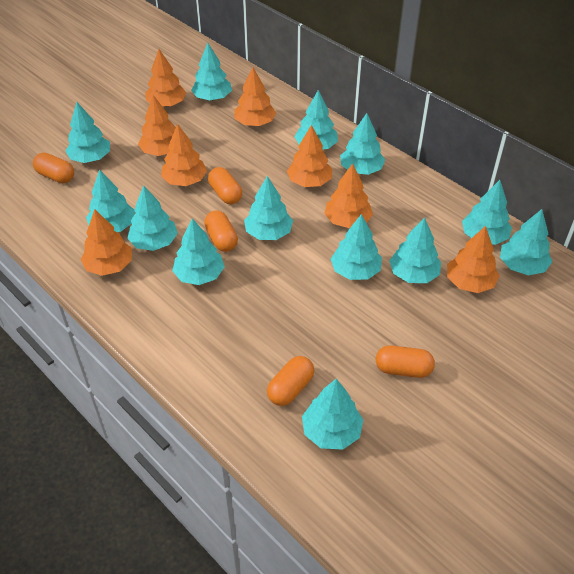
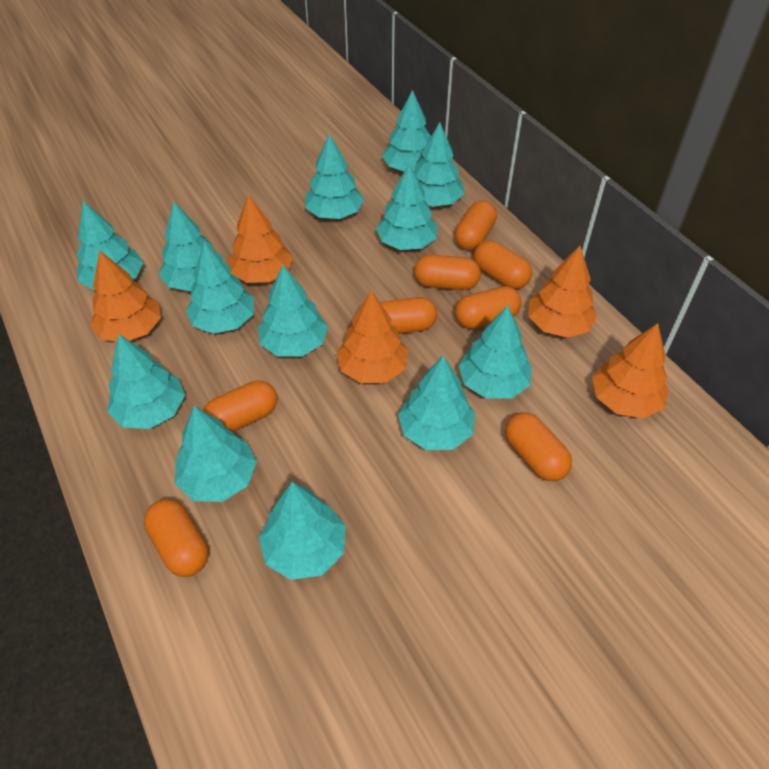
orange capsule: 5 -> 8
orange tree: 8 -> 5

